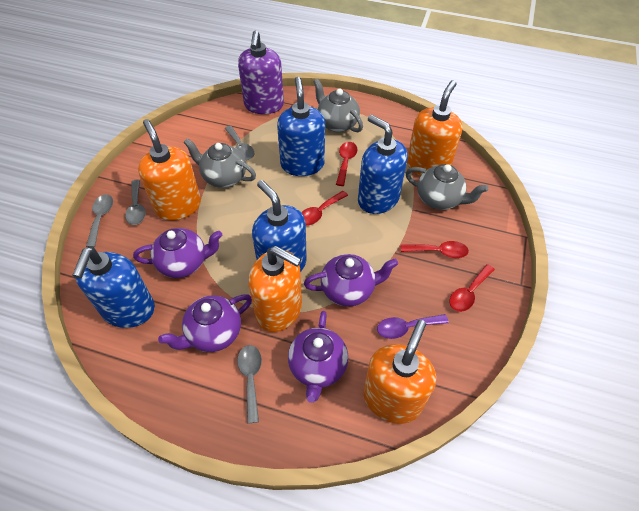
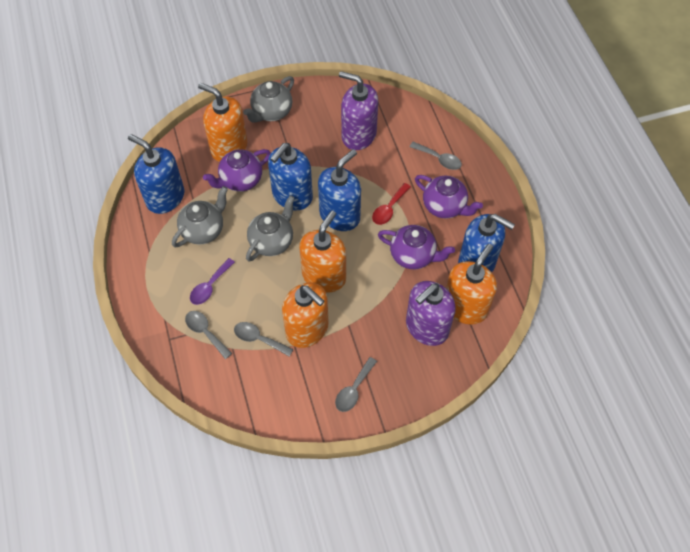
purple soap dispenser: 1 -> 2
purple teapot: 4 -> 3
red spoon: 4 -> 1

